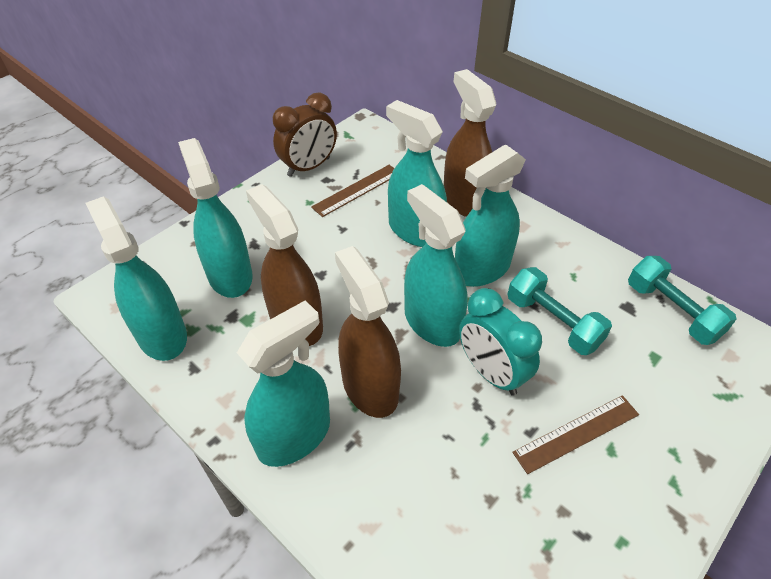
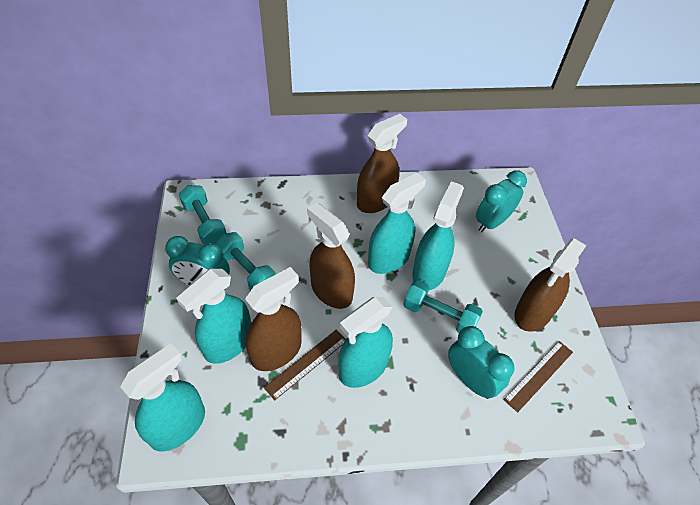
brown clock: 1 -> 0
brown spray bottle: 3 -> 4
turquoise clock: 1 -> 3
turquoise dumbbell: 2 -> 3
turquoise spray bottle: 6 -> 5

